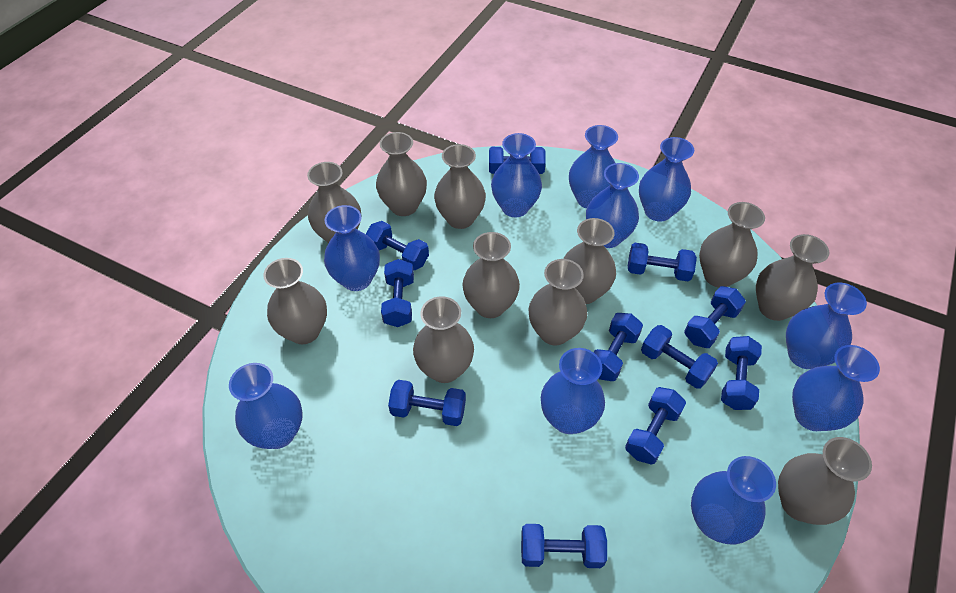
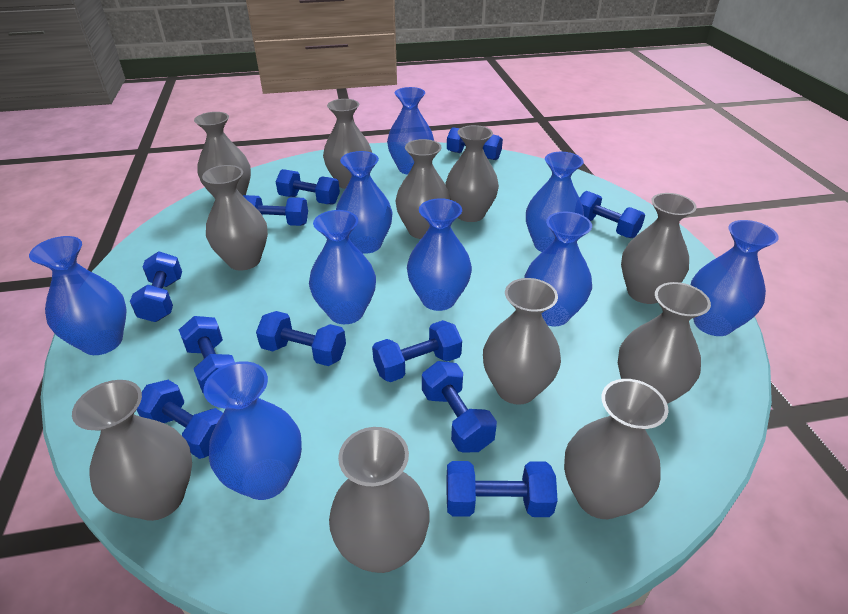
blue vase: 10 -> 9

